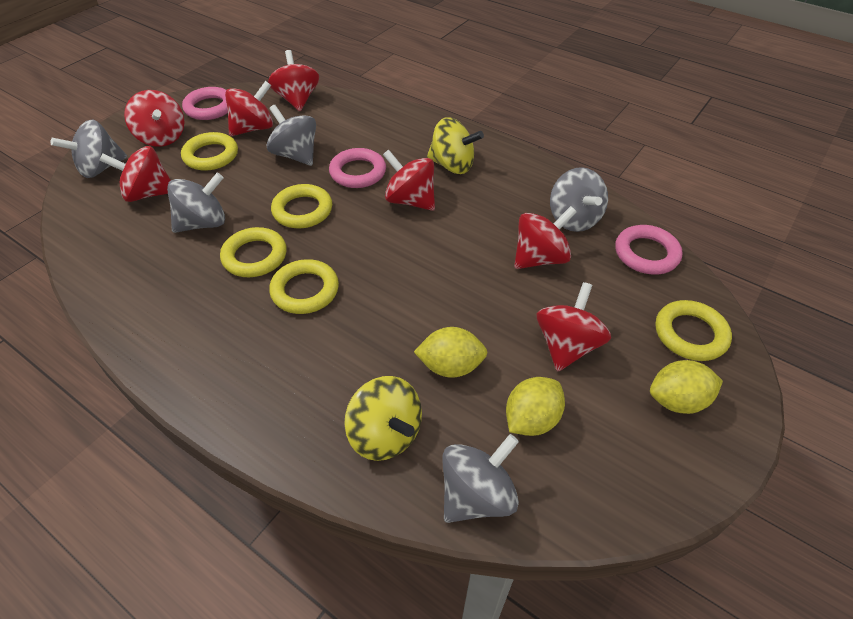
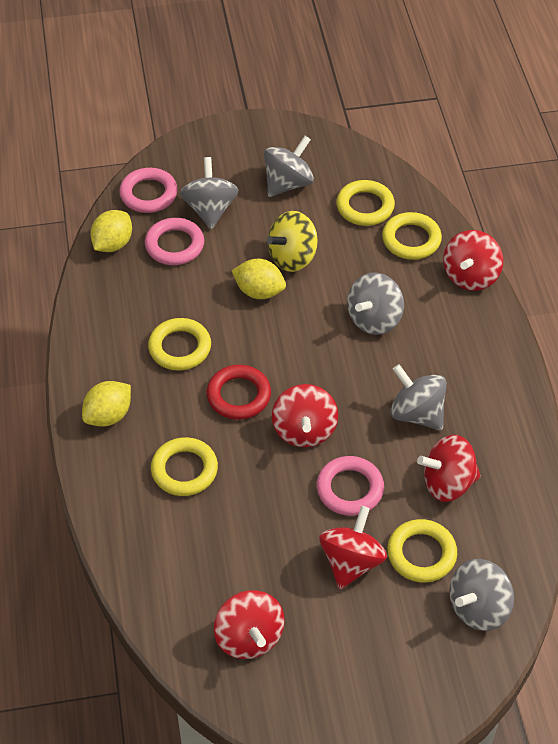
red ring: 0 -> 1
red spinning top: 7 -> 5
yellow spinning top: 2 -> 1

